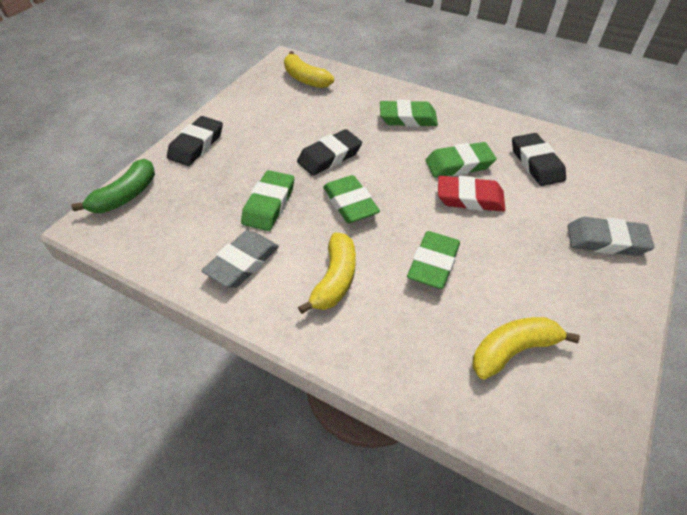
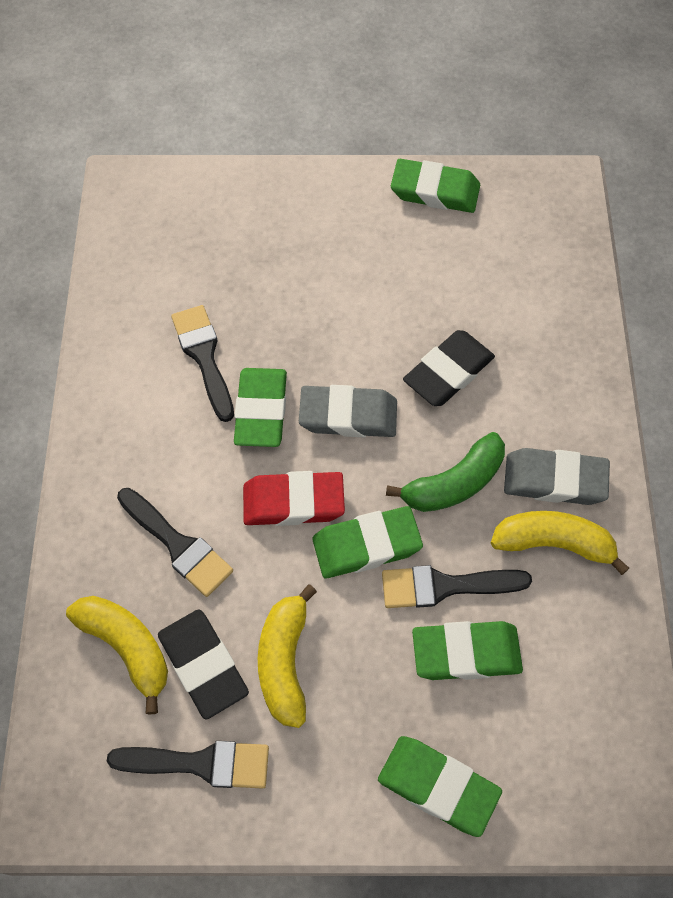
black brush: 0 -> 4
black eraser: 3 -> 2

